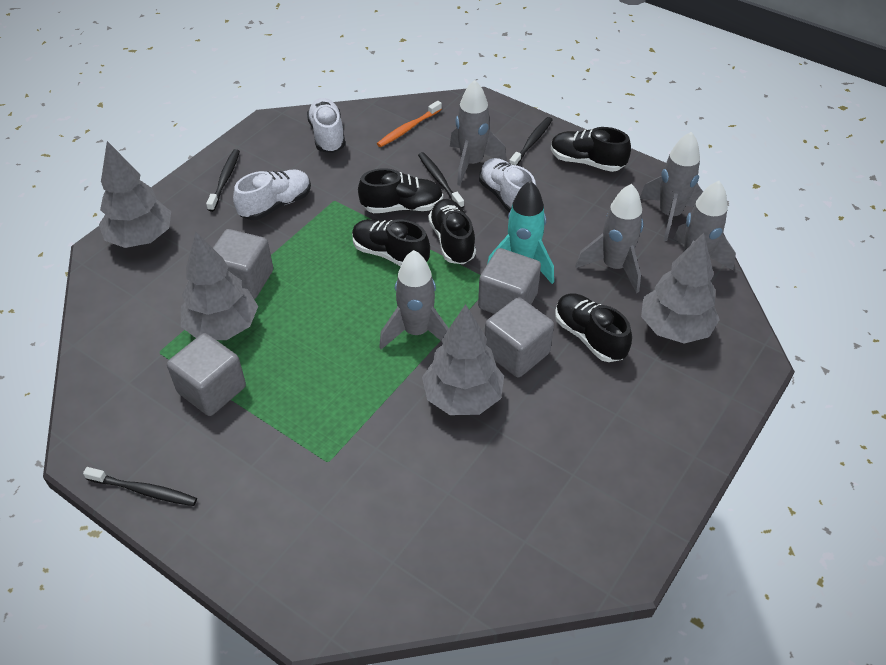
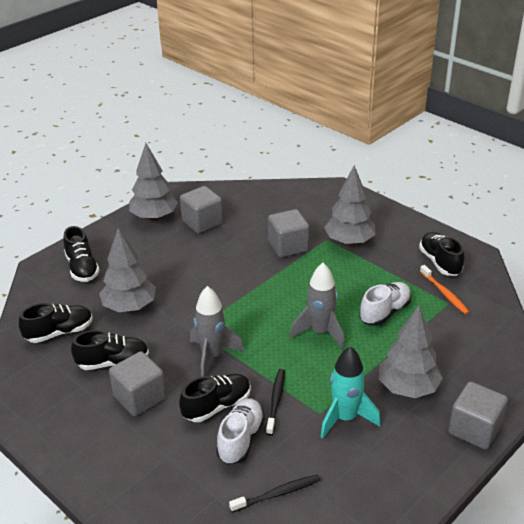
black toothbrush: 4 -> 2
grey rocket: 5 -> 2
white shoe: 3 -> 2

